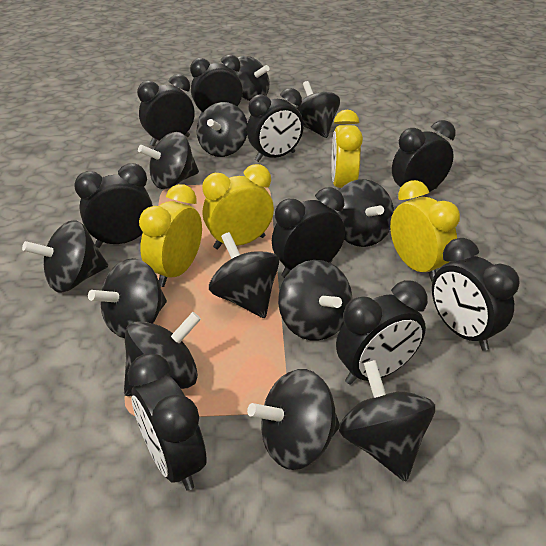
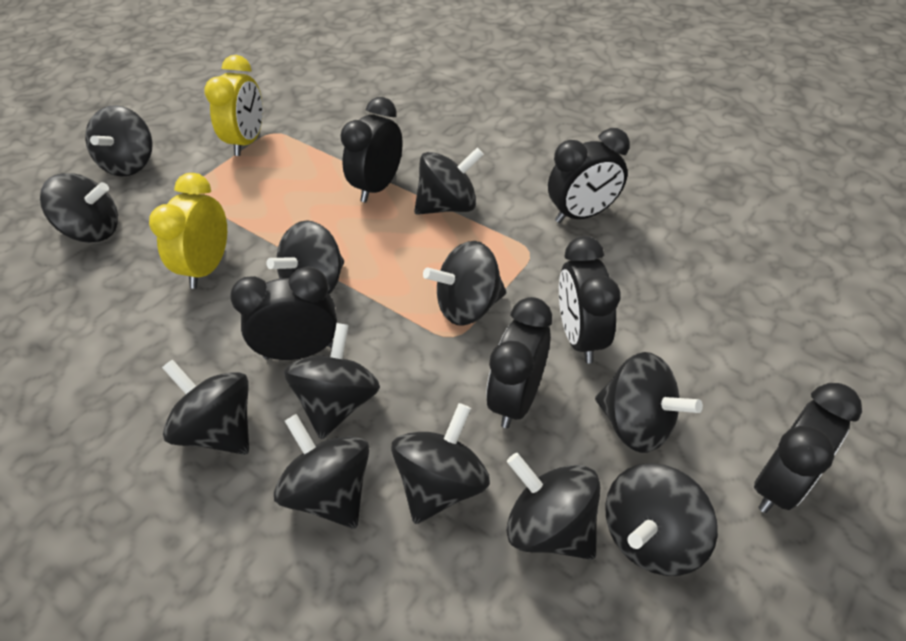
black clock: 9 -> 6
yellow clock: 4 -> 2

